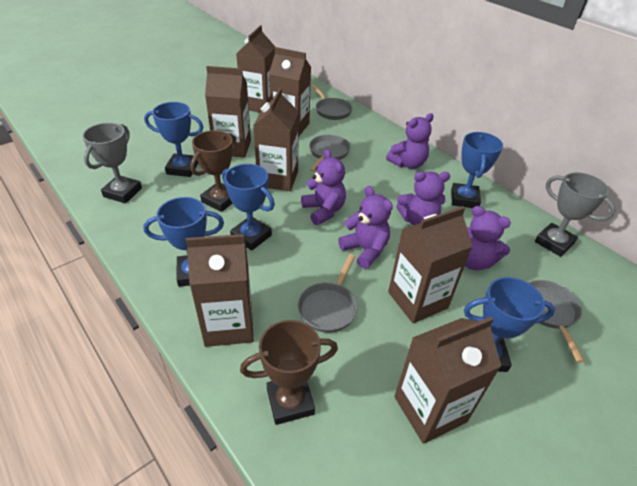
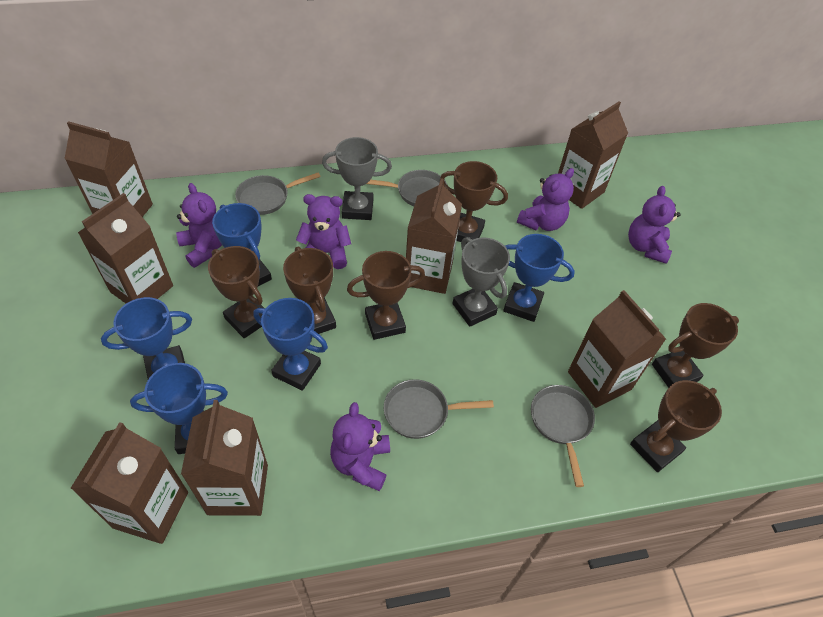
brown trophy: 2 -> 6

